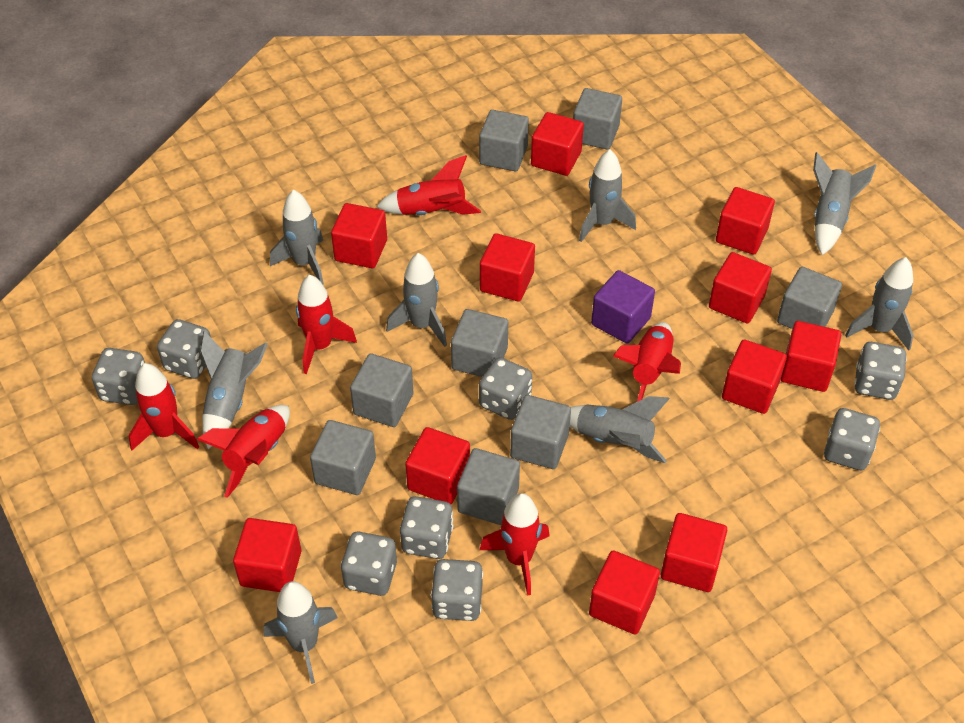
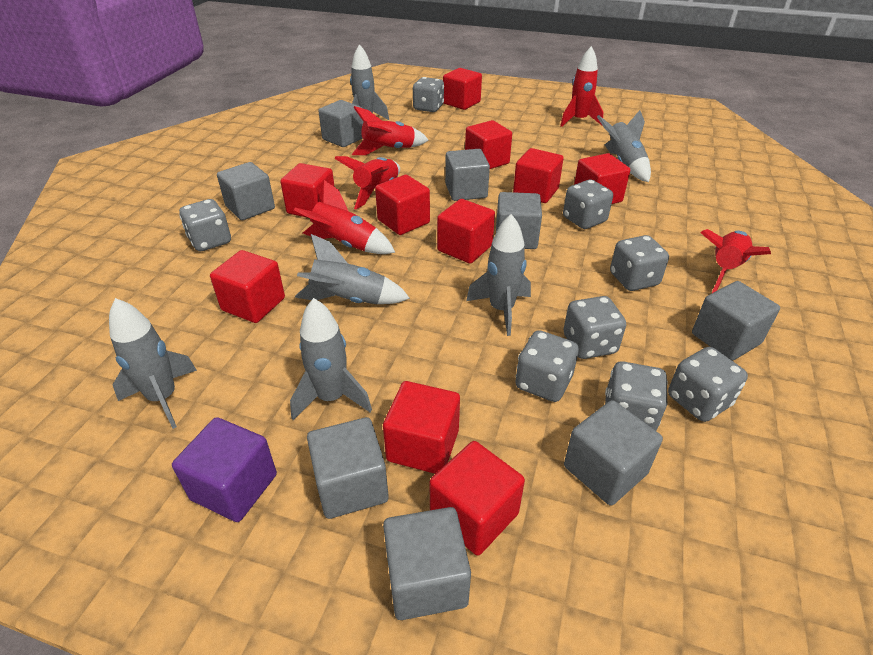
grey rocket: 8 -> 6
red cube: 11 -> 10
red rocket: 6 -> 5

